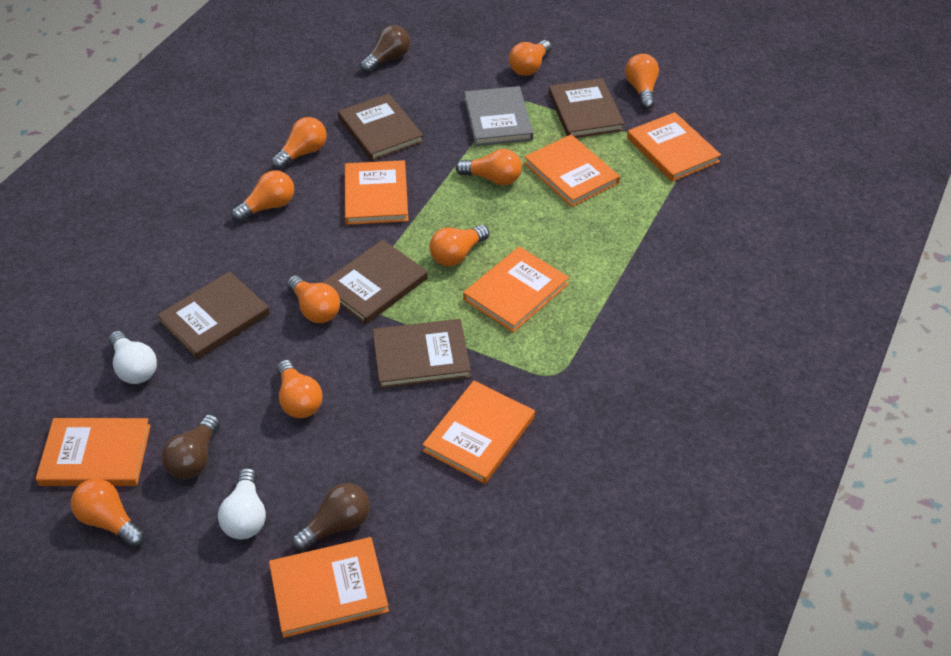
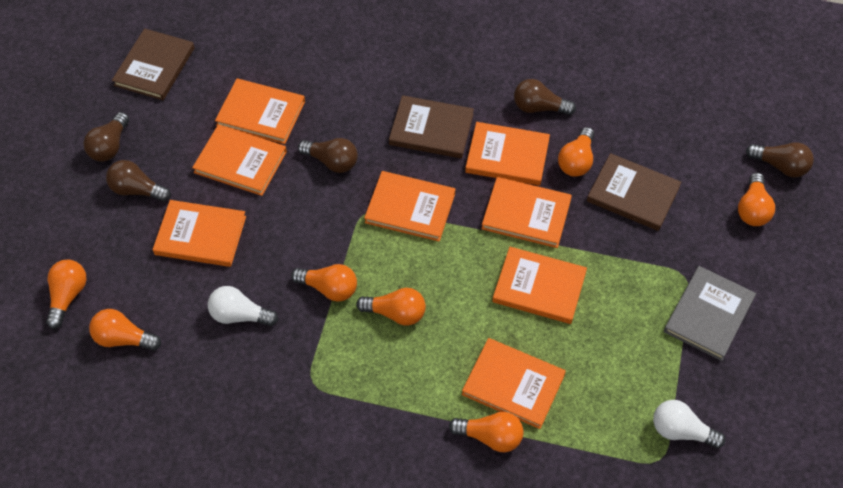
brown book: 5 -> 3
brown light bulb: 3 -> 5
orange book: 7 -> 8
orange light bulb: 9 -> 7

